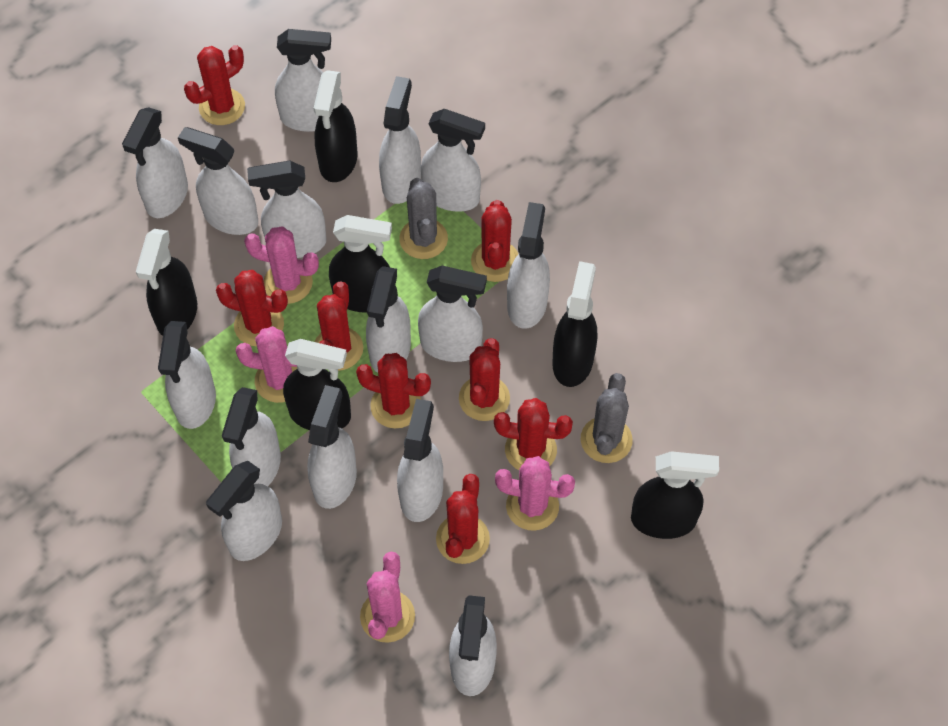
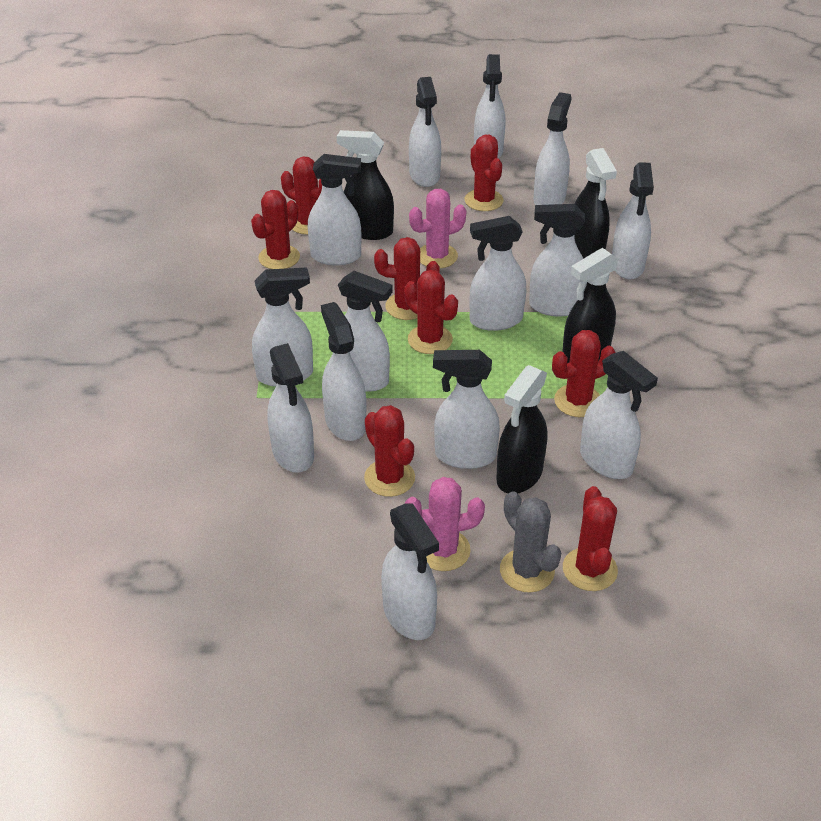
black spray bottle: 6 -> 4
grey cactus: 2 -> 1
pink cactus: 4 -> 2
white spray bottle: 15 -> 14

